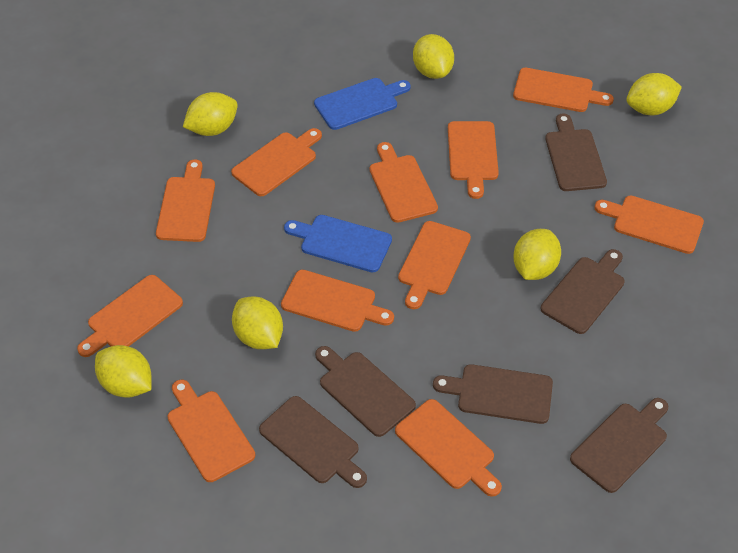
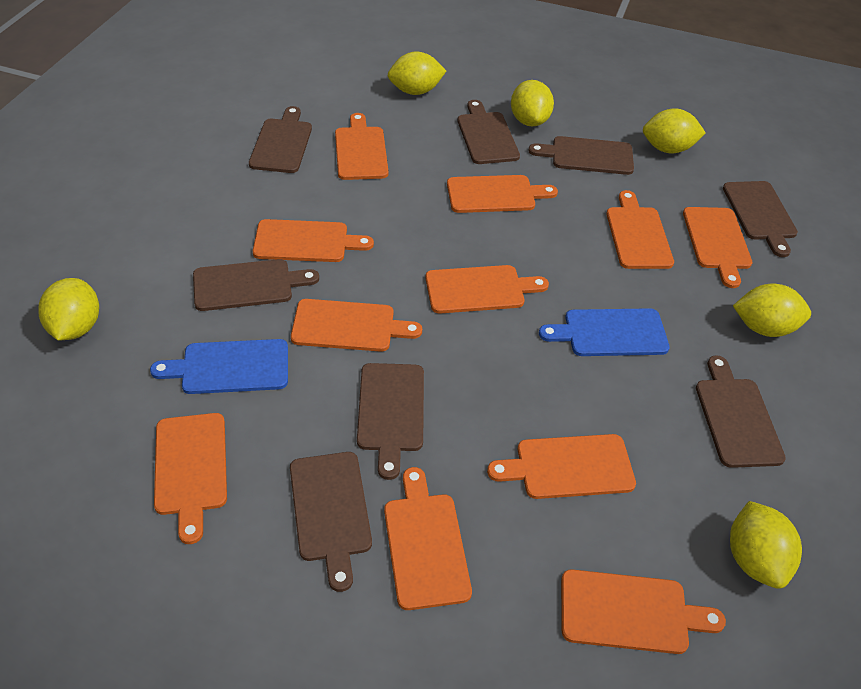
brown cutting board: 6 -> 8

